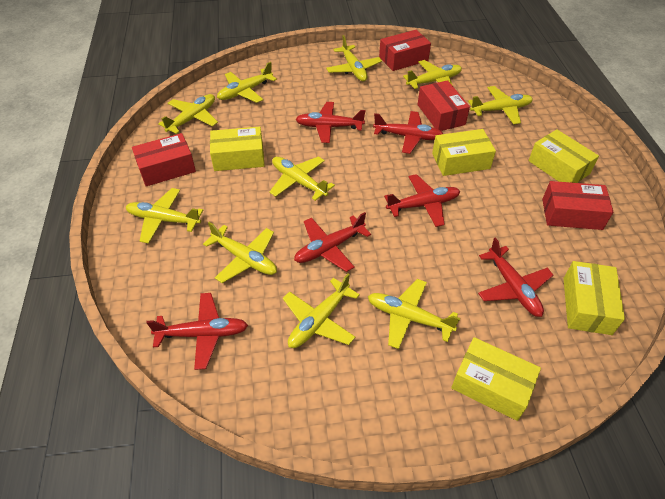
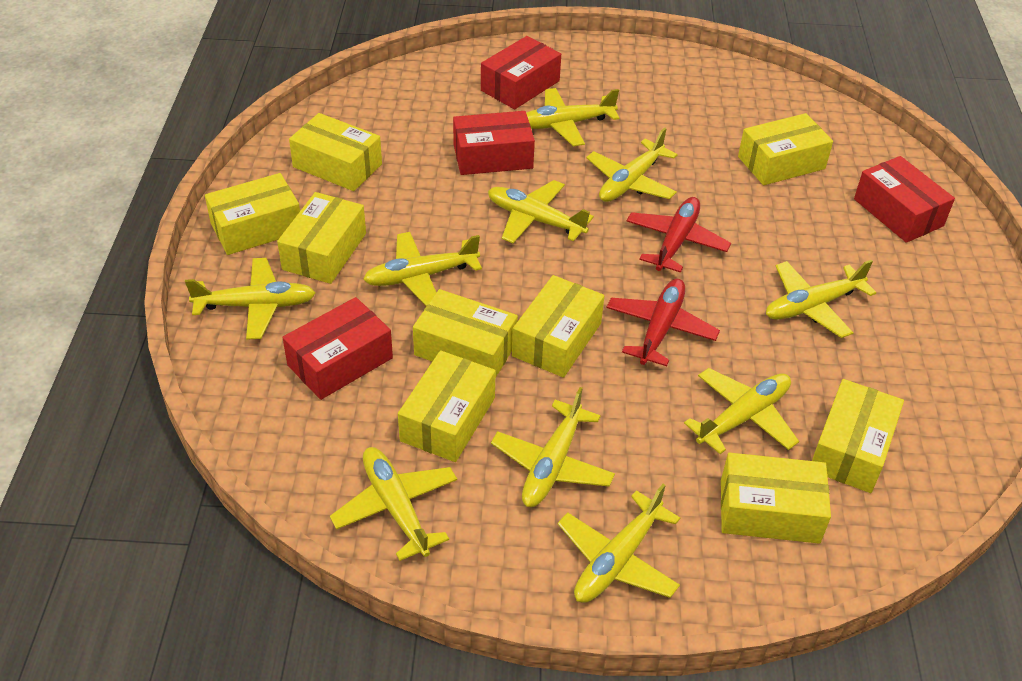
red plane: 6 -> 2
yellow box: 5 -> 9

